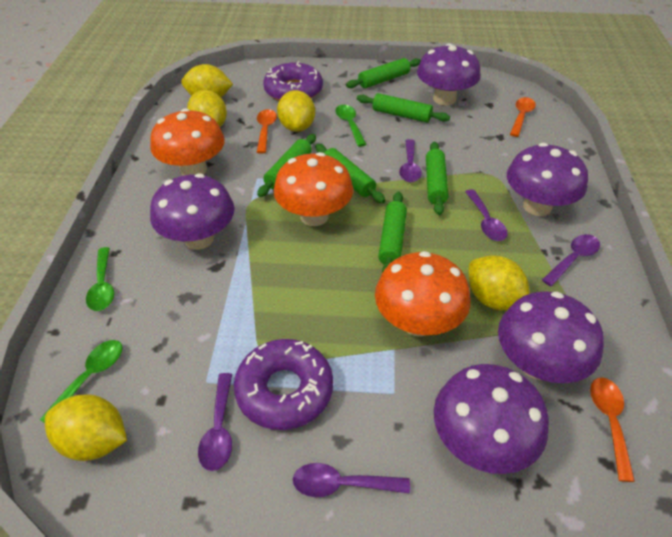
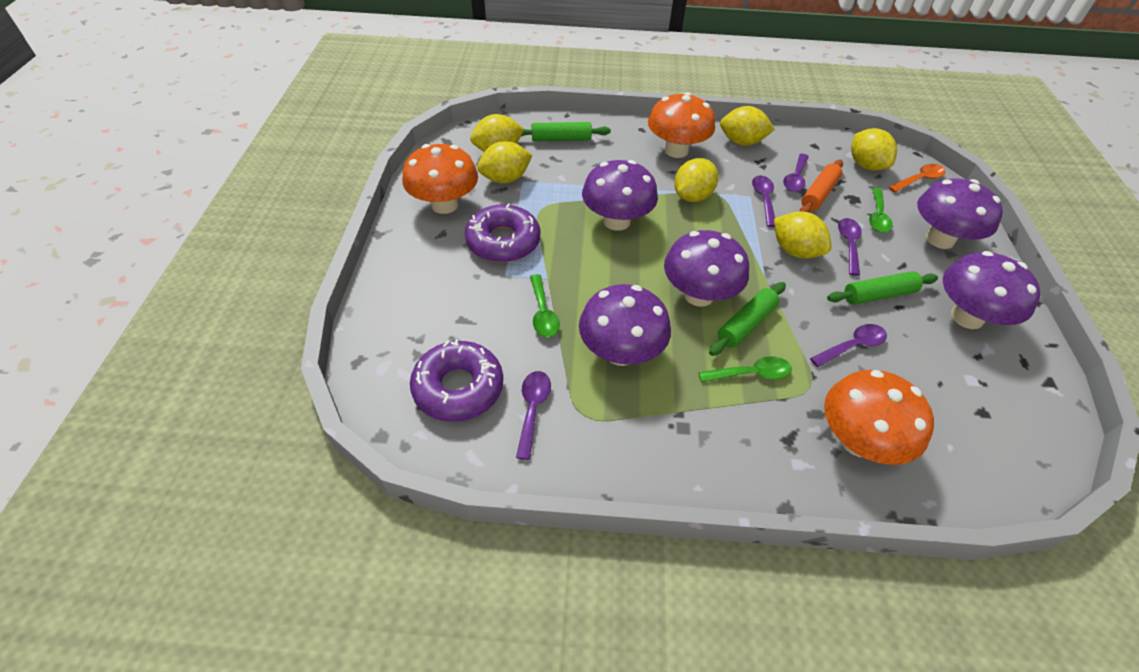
green rolling pin: 6 -> 3
orange rolling pin: 0 -> 1
orange spoon: 3 -> 1
yellow lemon: 5 -> 6

